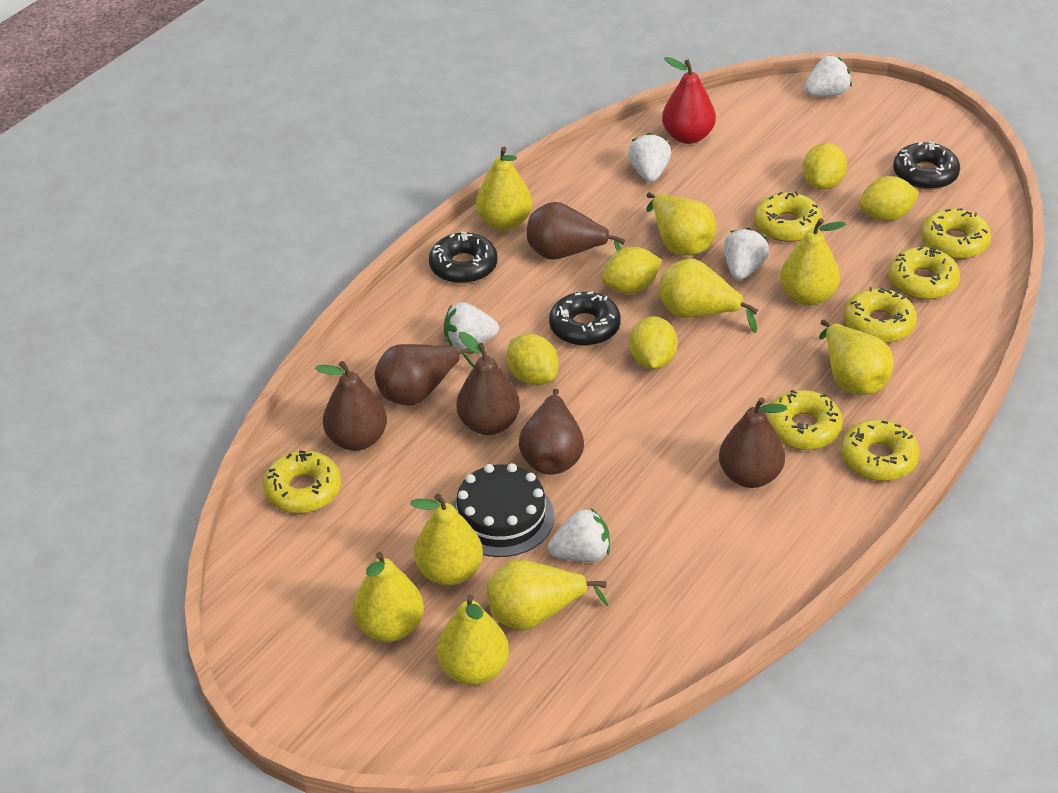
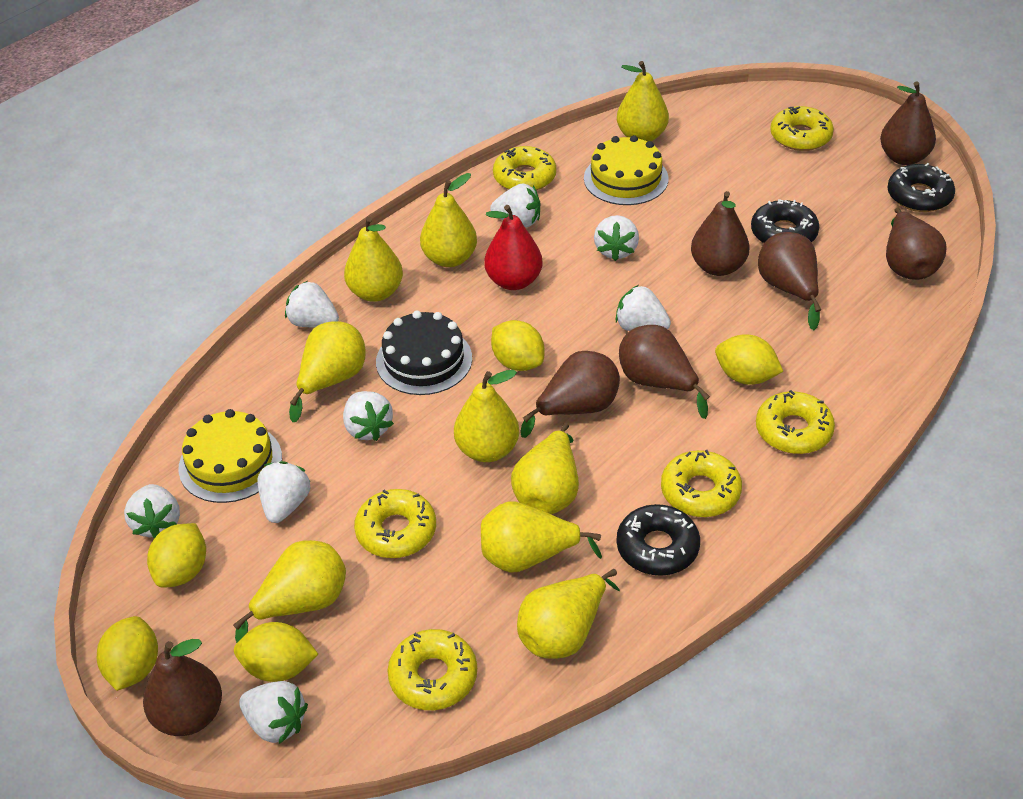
brown pear: 6 -> 7
white strawberry: 5 -> 8
yellow cake: 0 -> 2
yellow donut: 7 -> 6

